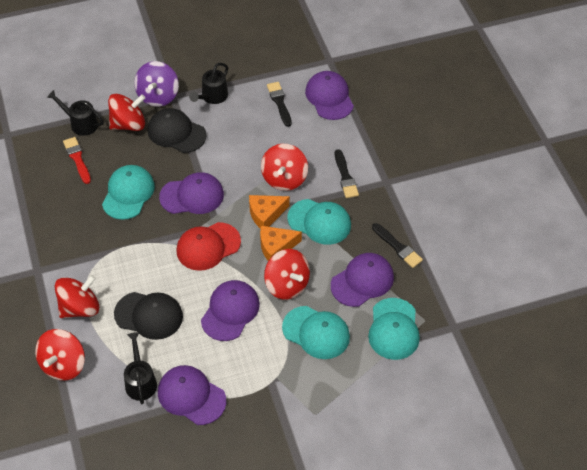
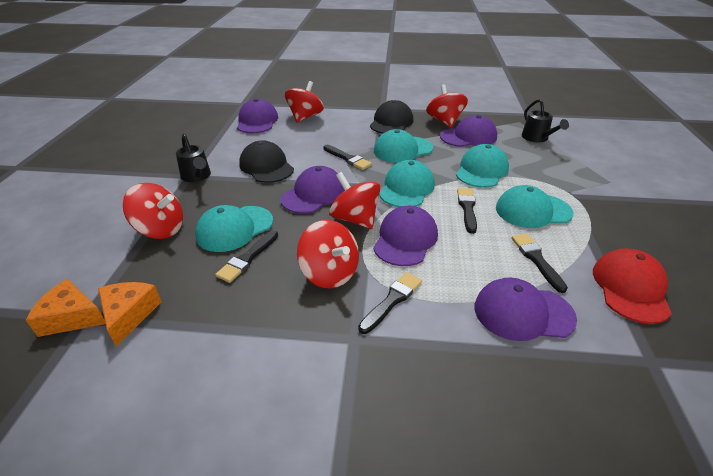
black brush: 3 -> 5
black watering can: 3 -> 2
purple spinning top: 1 -> 0
red brush: 1 -> 0
turquoise cap: 4 -> 5

